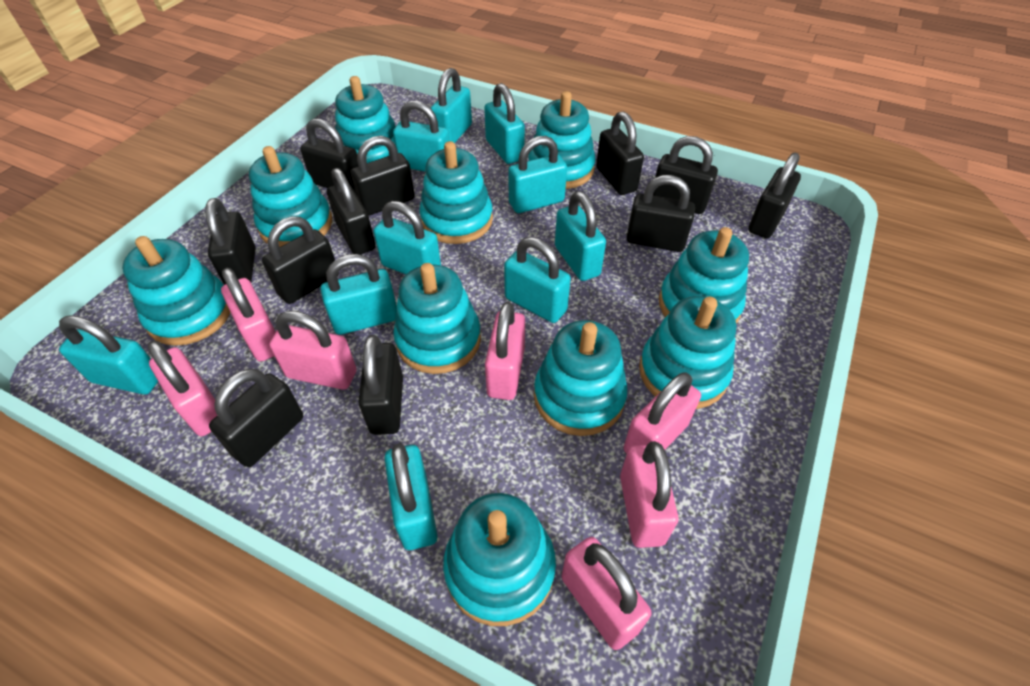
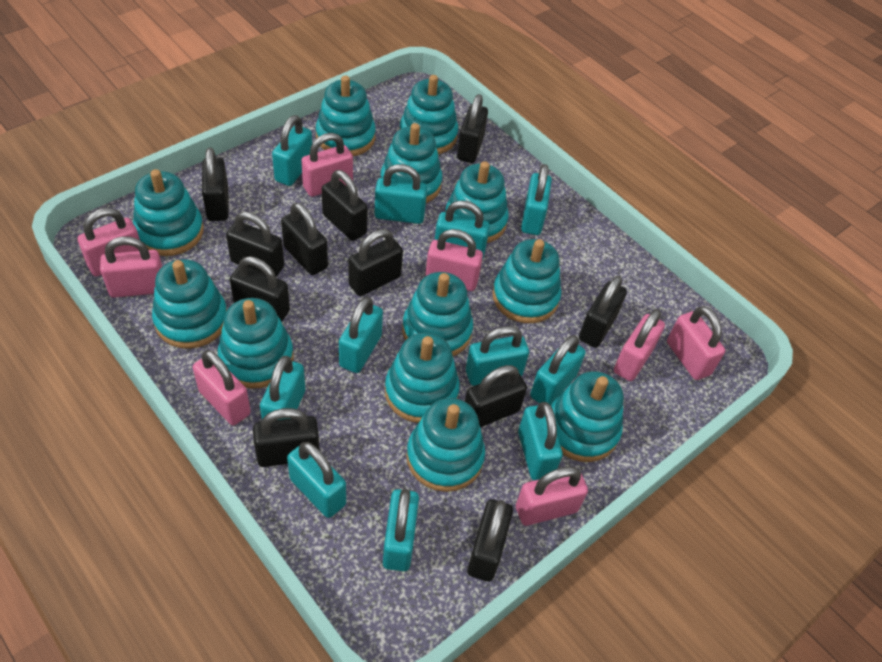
pink padlock: 7 -> 8
turquoise padlock: 10 -> 11
turquoise stacking toy: 10 -> 12

